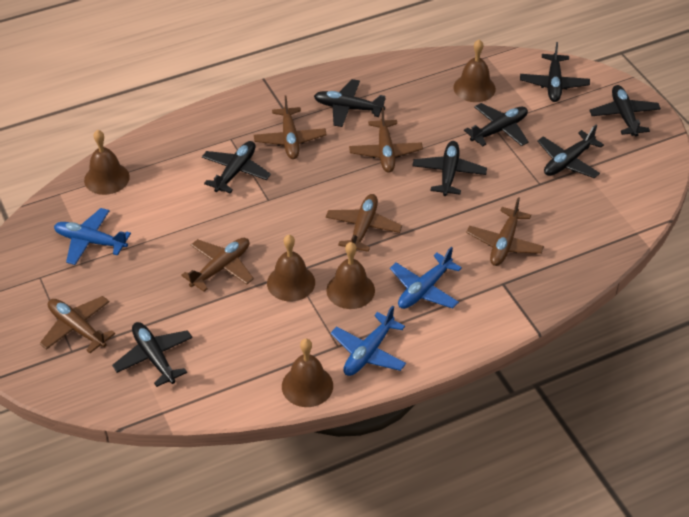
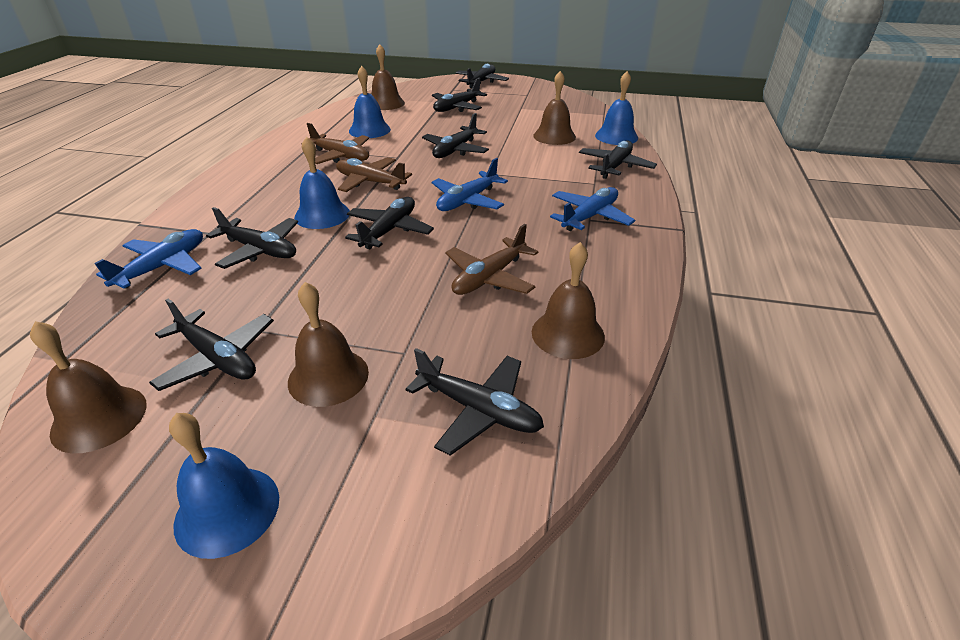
blue bell: 0 -> 4
brown plane: 6 -> 3

